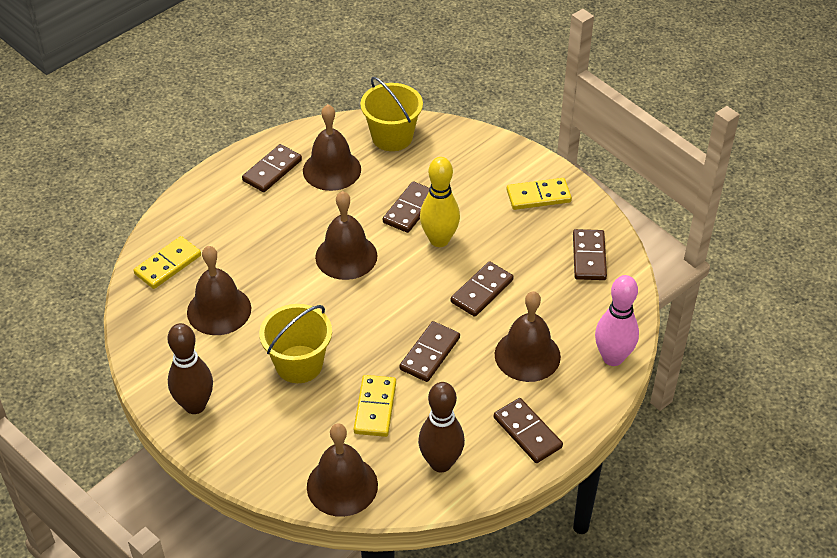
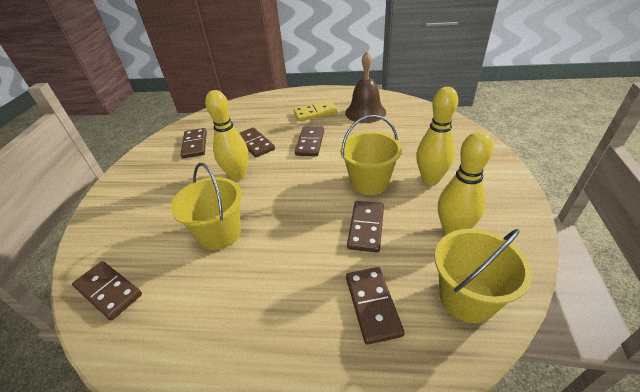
brown bell: 5 -> 1
brown bowling pin: 2 -> 0
pink bowling pin: 1 -> 0
yellow bowling pin: 1 -> 3
yellow bucket: 2 -> 3
yellow domino: 3 -> 1

